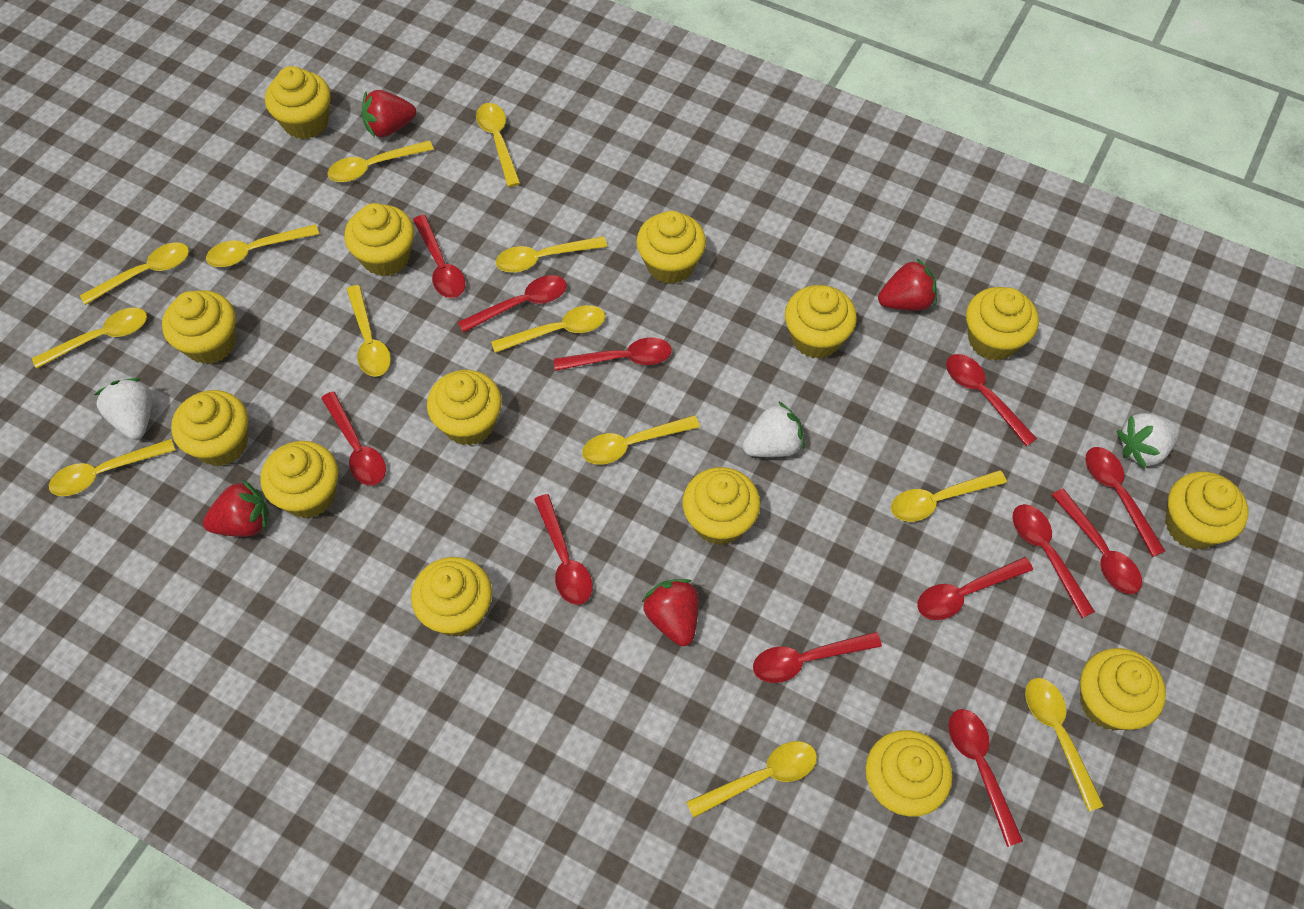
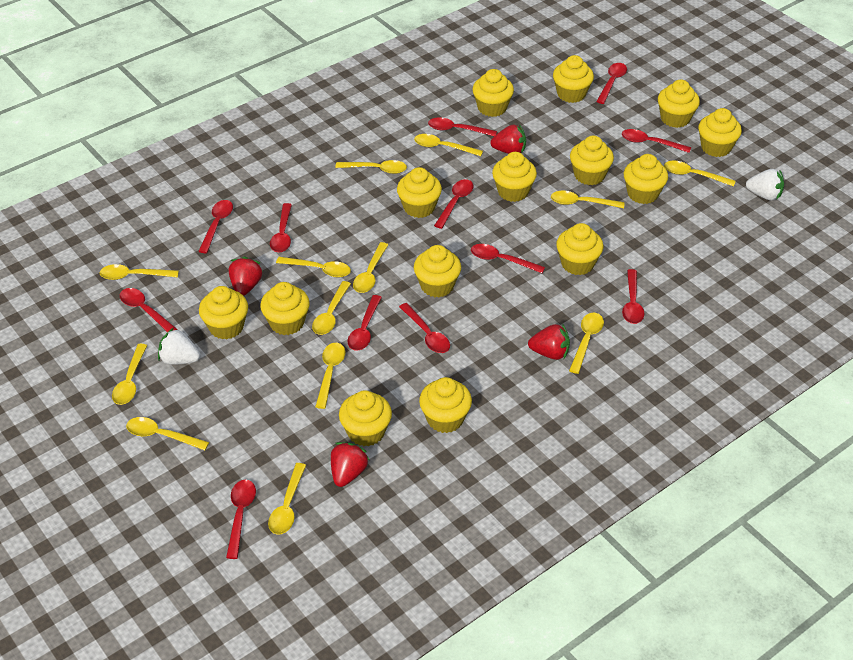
white strawberry: 3 -> 2

